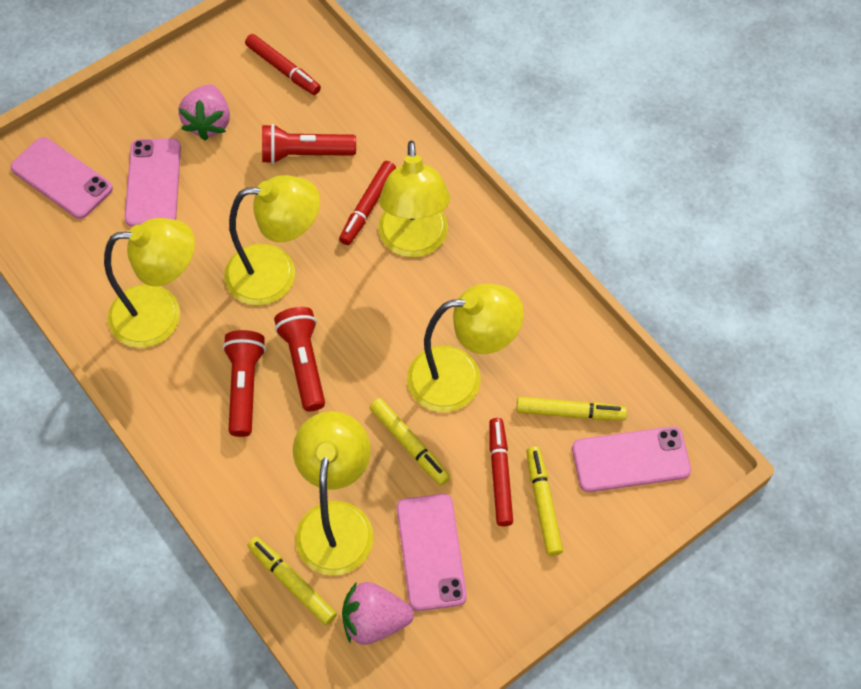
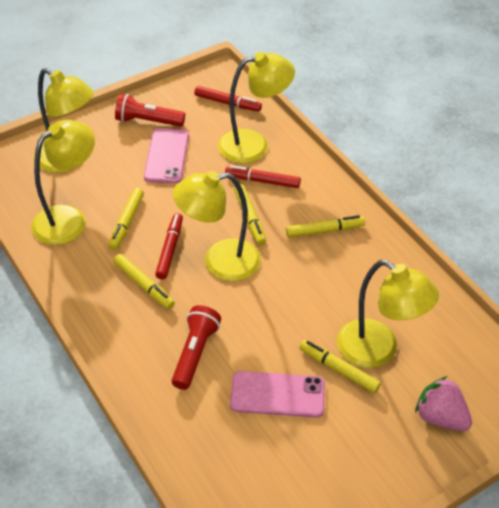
pink phone: 4 -> 2
pink strawberry: 2 -> 1
red flashlight: 3 -> 2
yellow marker: 4 -> 5

